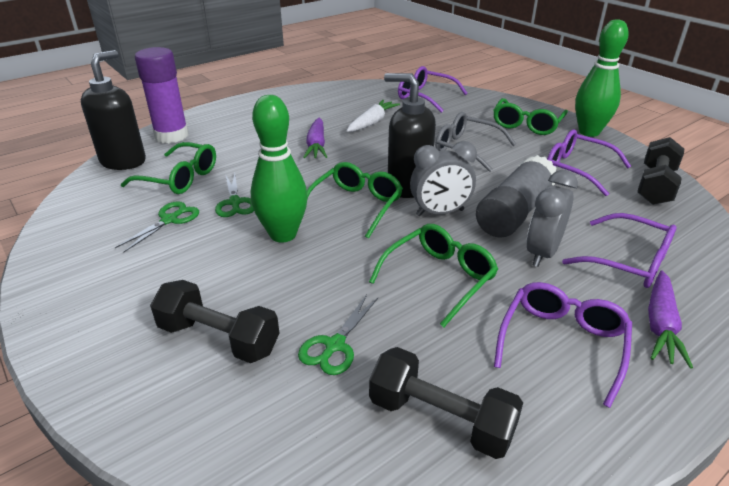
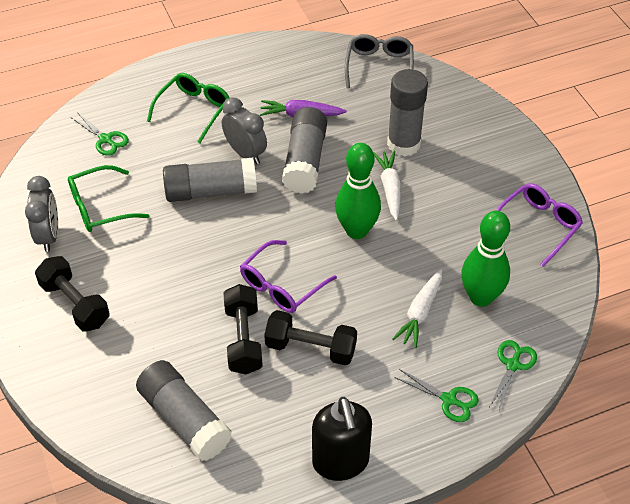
black soap dispenser: 2 -> 1
green glasses: 4 -> 2
grey glue stick: 1 -> 4
purple carrot: 2 -> 1
purple glasses: 4 -> 2
purple glue stick: 1 -> 0
white carrot: 1 -> 2

